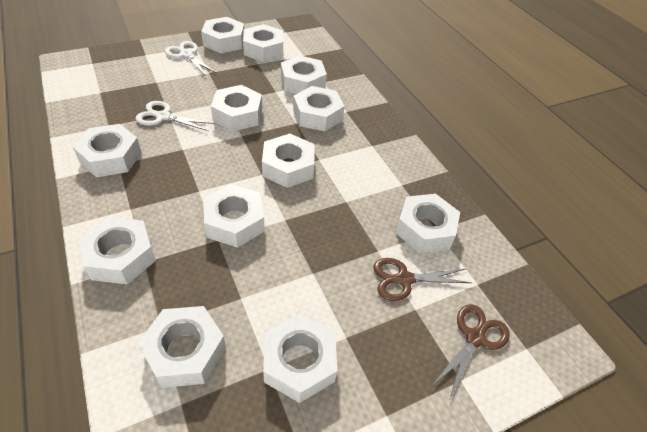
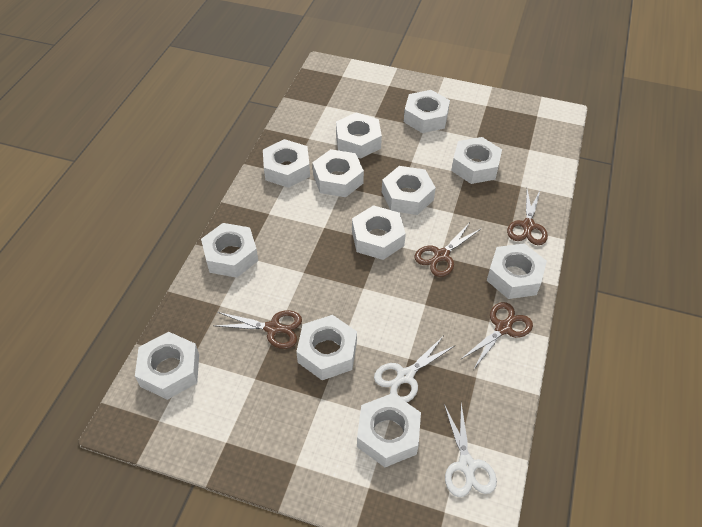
brown scissors: 2 -> 4

